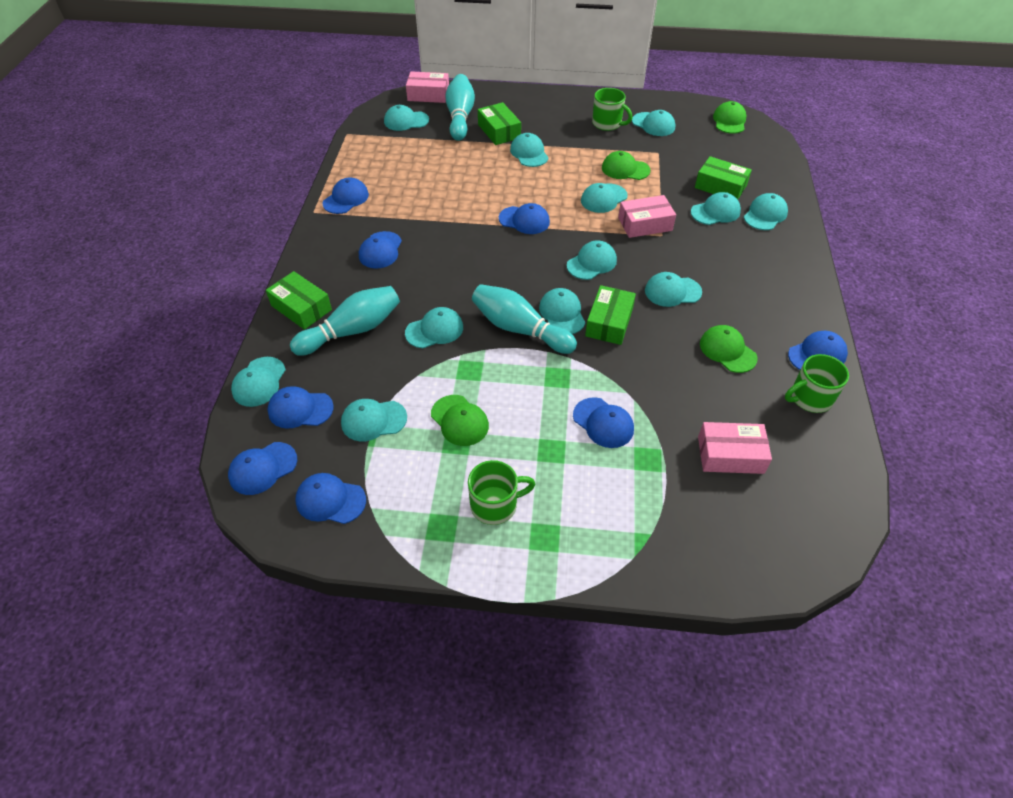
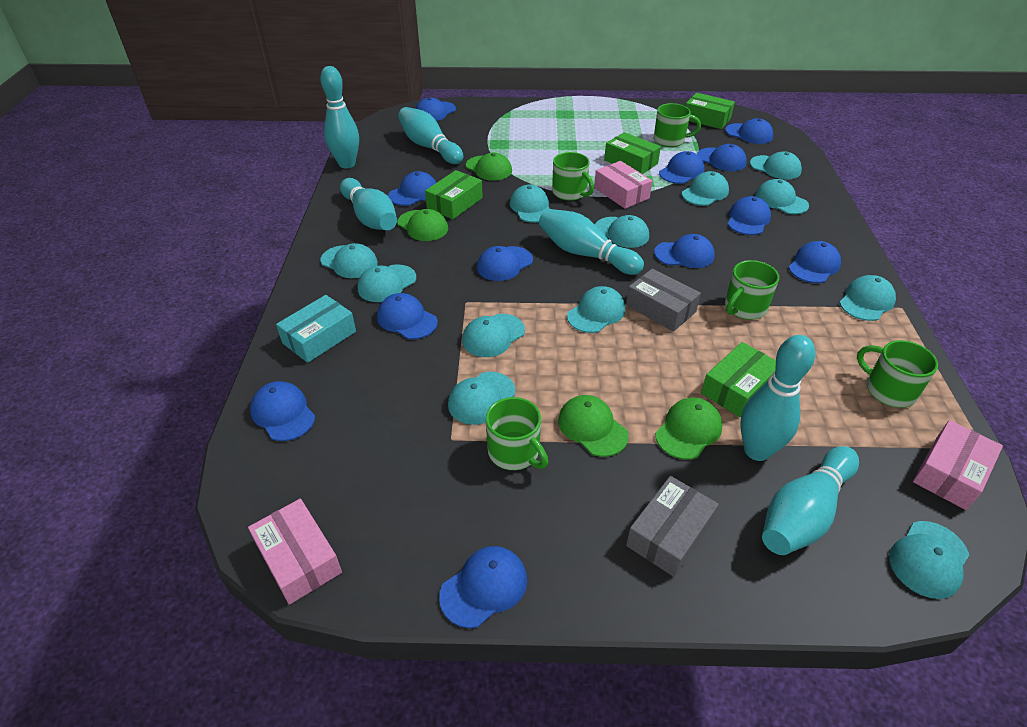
blue cap: 8 -> 12
green mug: 3 -> 5
grey box: 0 -> 2
turquoise bowling pin: 3 -> 6
turquoise box: 0 -> 1

